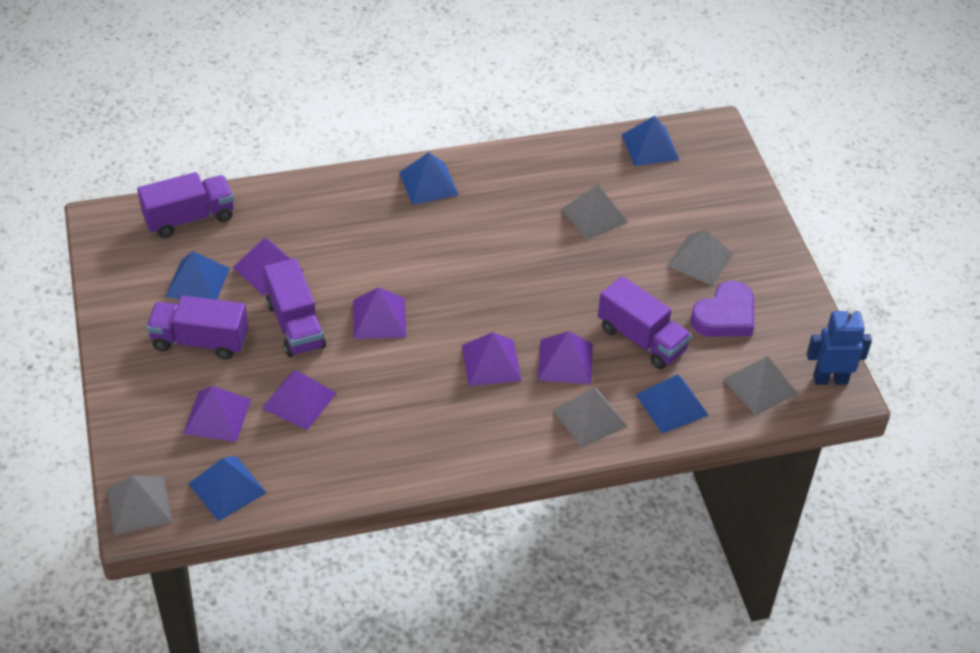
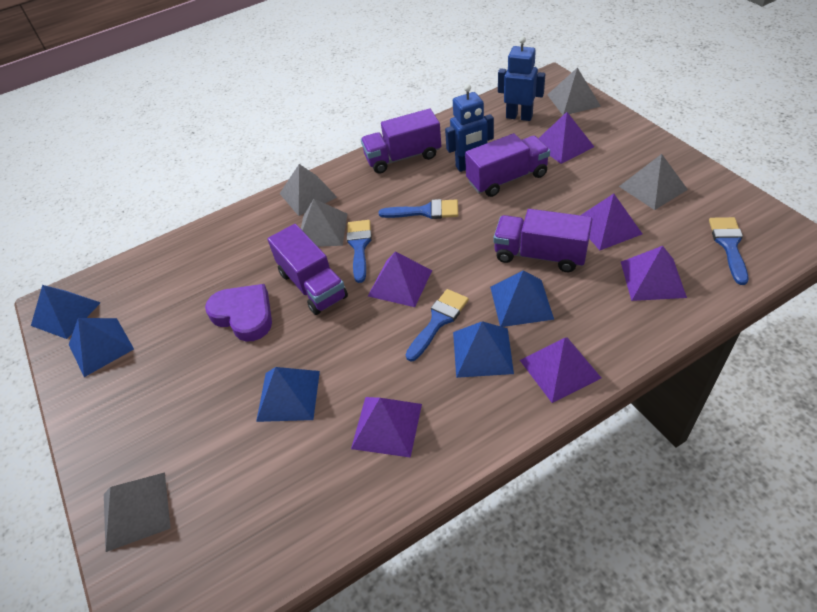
blue brush: 0 -> 4
blue robot: 1 -> 2

